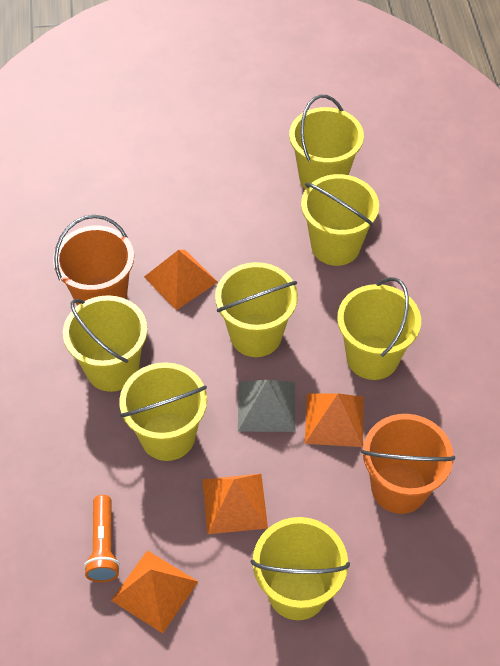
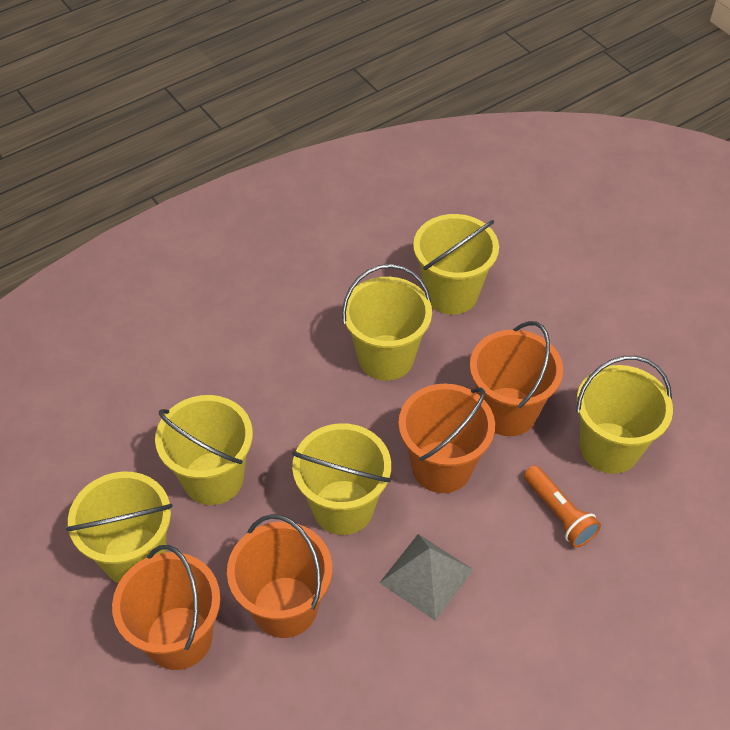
orange bucket: 2 -> 4
orange pyramid: 4 -> 0
yellow bucket: 7 -> 6

